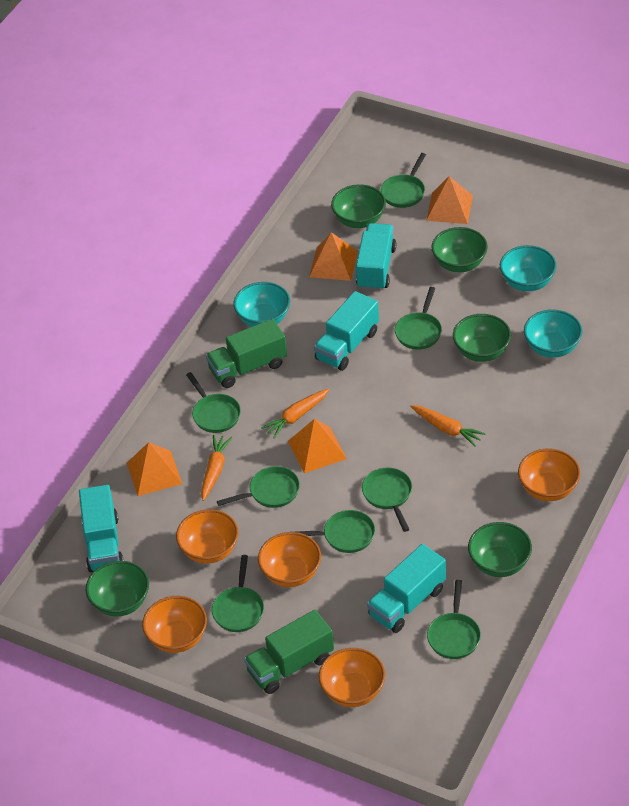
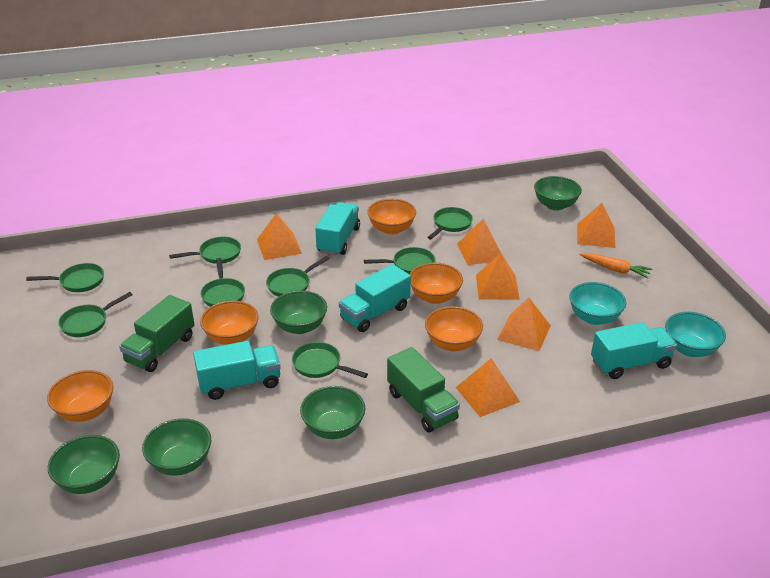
orange carrot: 3 -> 1
orange pyramid: 4 -> 6
turquoise bowl: 3 -> 2

